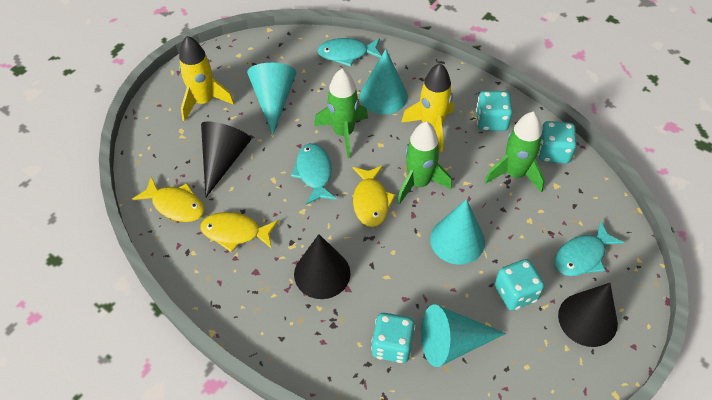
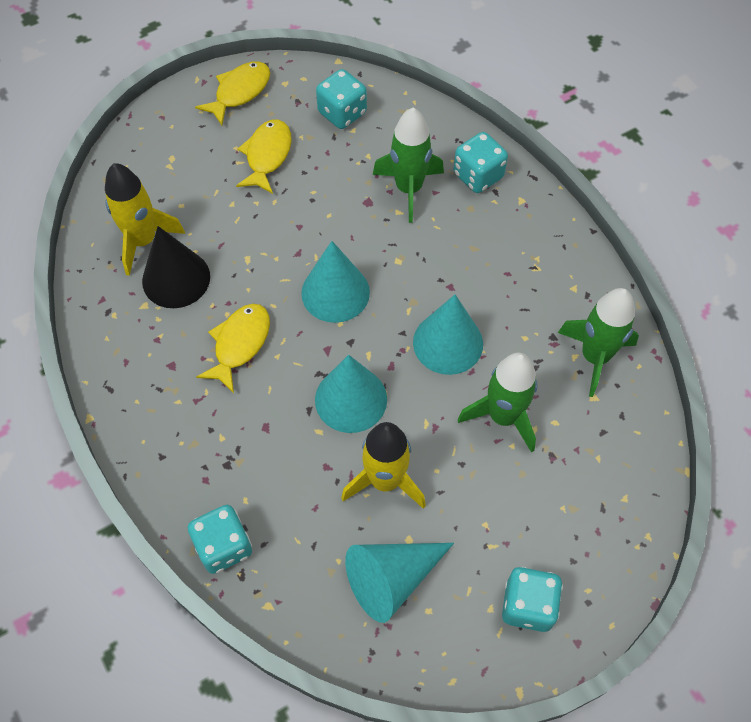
black cone: 3 -> 1
turquoise fish: 3 -> 0

